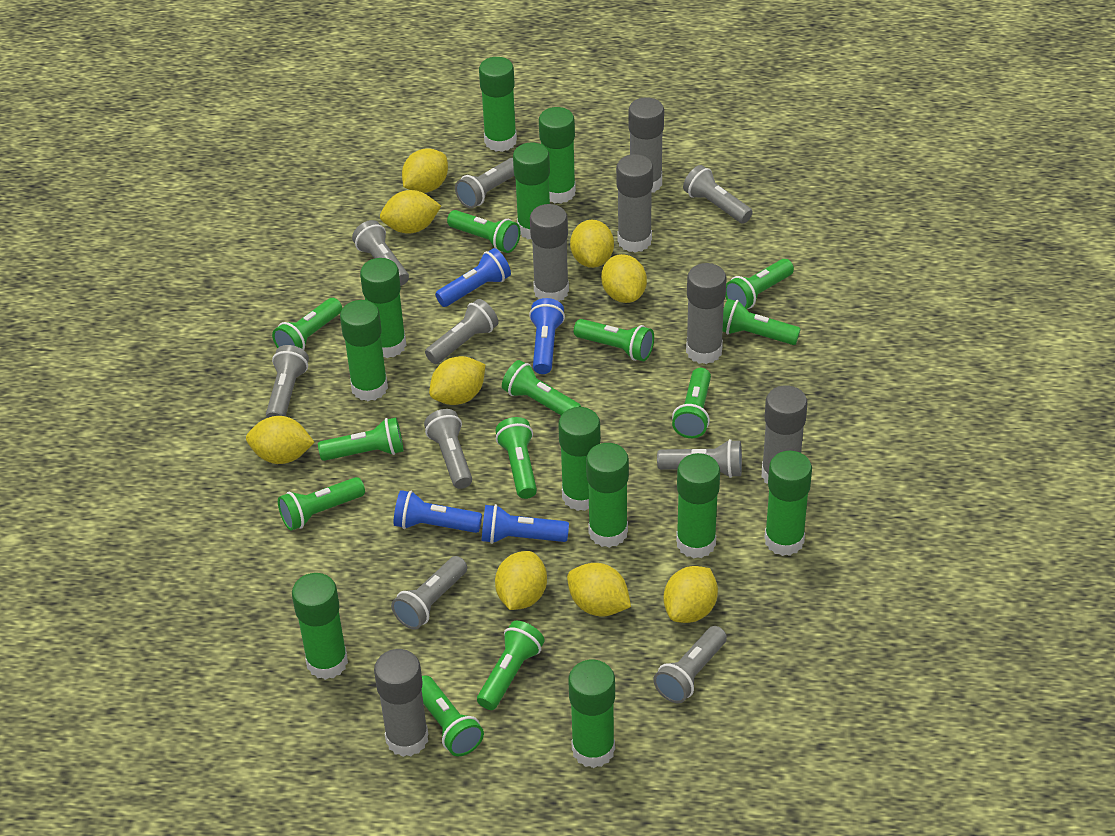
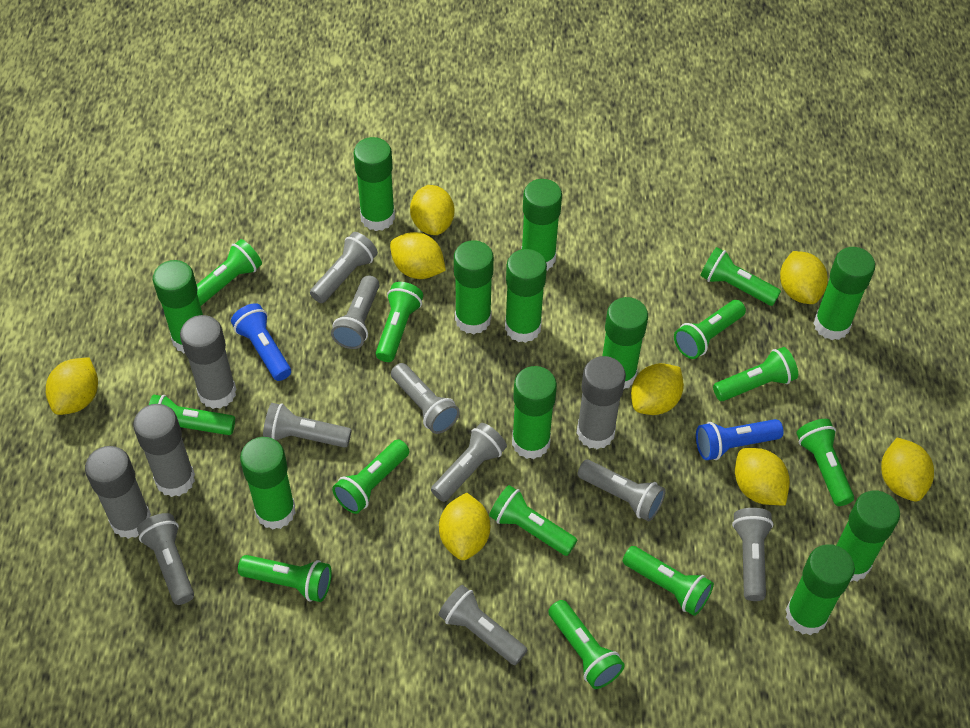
blue flashlight: 4 -> 2
grey glue stick: 6 -> 4
yellow lemon: 9 -> 8

